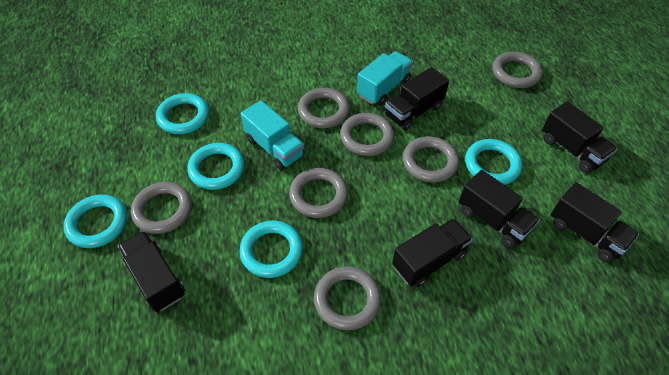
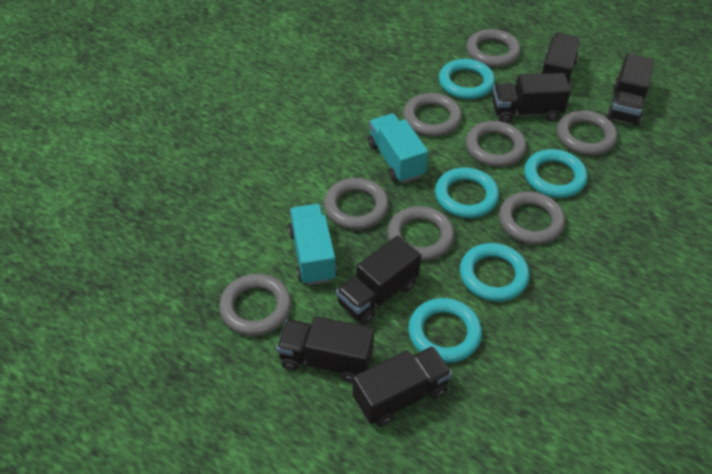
grey ring: 7 -> 8

